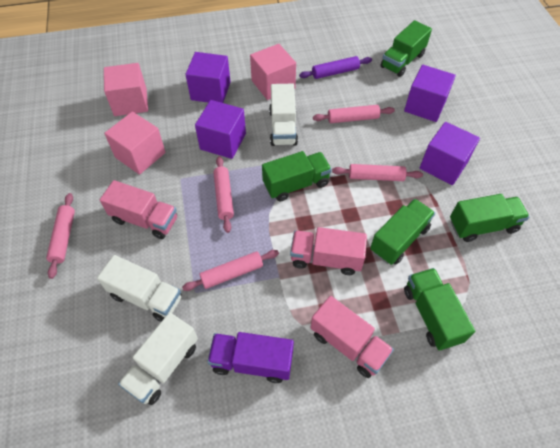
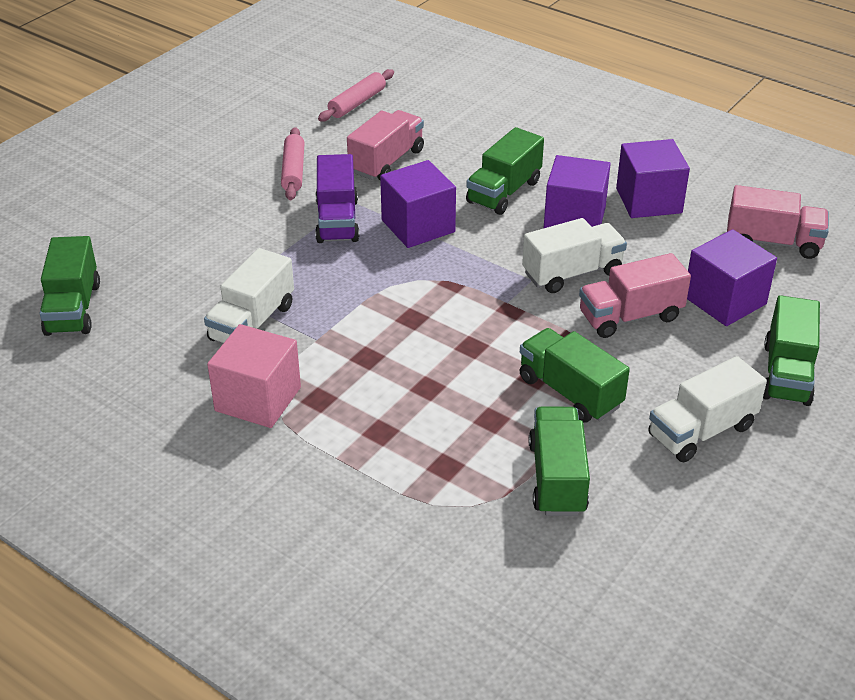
pink cube: 3 -> 1
pink rolling pin: 5 -> 2
purple rolling pin: 1 -> 0

